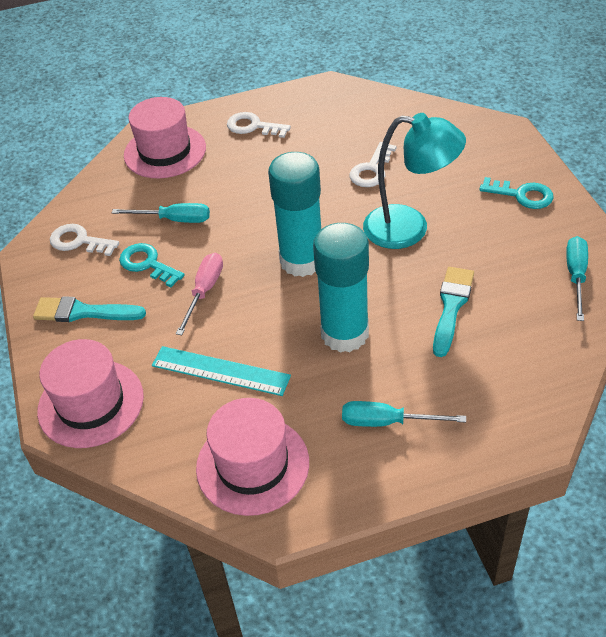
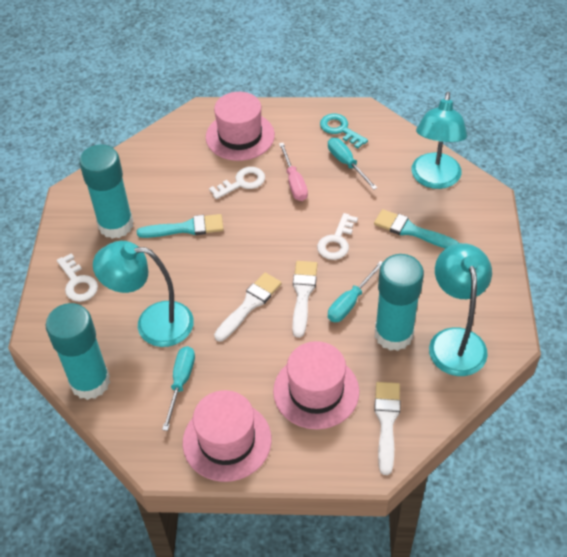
turquoise glue stick: 2 -> 3
turquoise key: 2 -> 1
turquoise lamp: 1 -> 3
turquoise ruler: 1 -> 0
white brush: 0 -> 3

